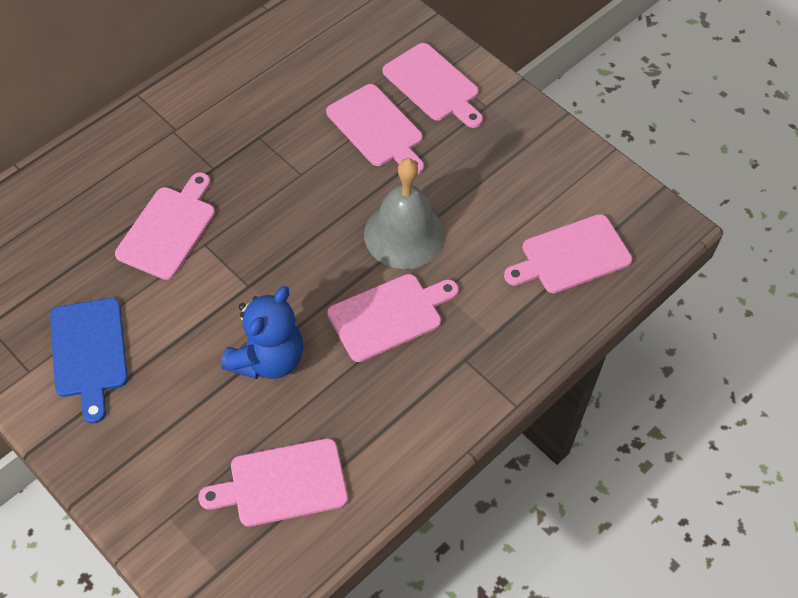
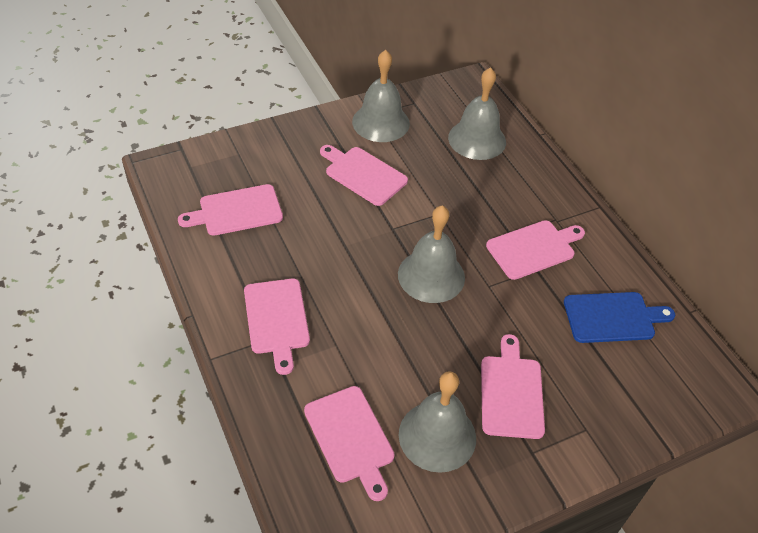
blue teddy bear: 1 -> 0
grey bell: 1 -> 4

